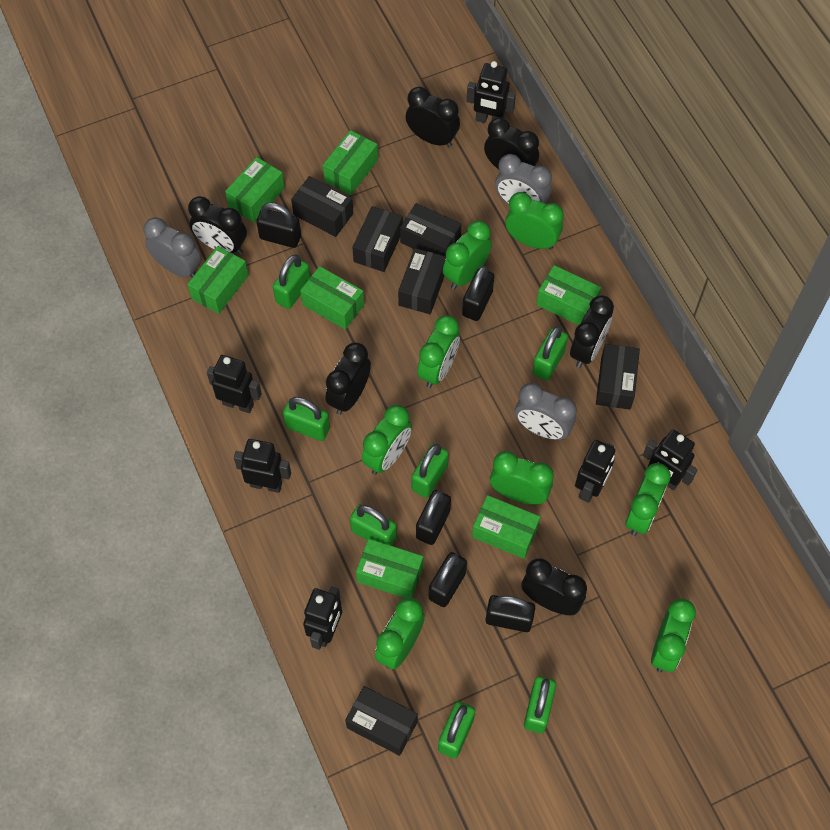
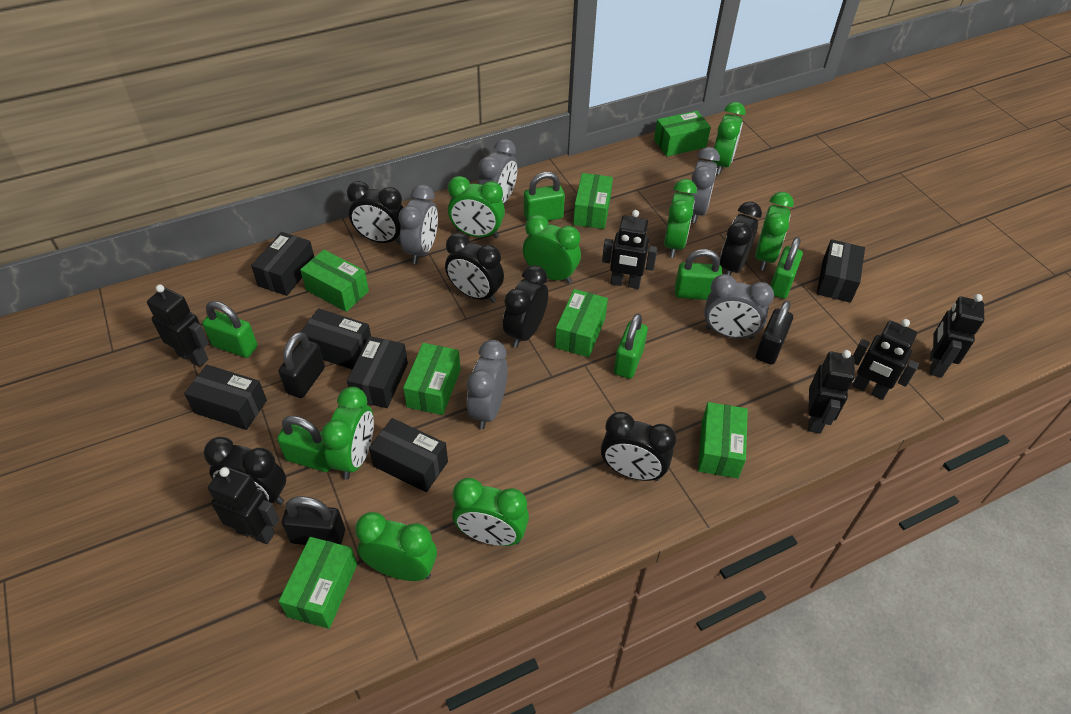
black padlock: 5 -> 3
green padlock: 7 -> 6
grey clock: 3 -> 5

